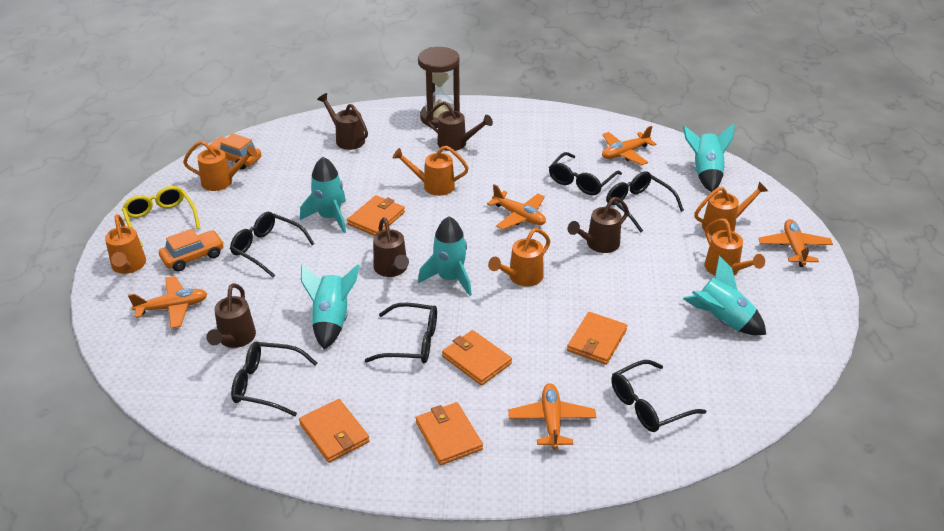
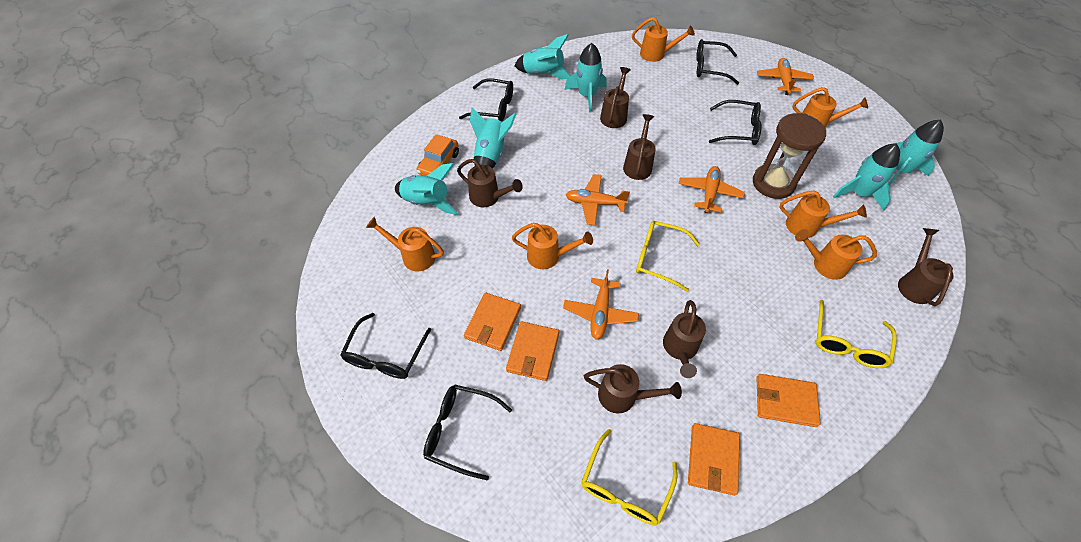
black glasses: 6 -> 5
brown watering can: 5 -> 6
orange car: 2 -> 1
orange plane: 5 -> 4
orange wallet: 5 -> 4
turquoise rocket: 5 -> 6
yellow glasses: 1 -> 3

